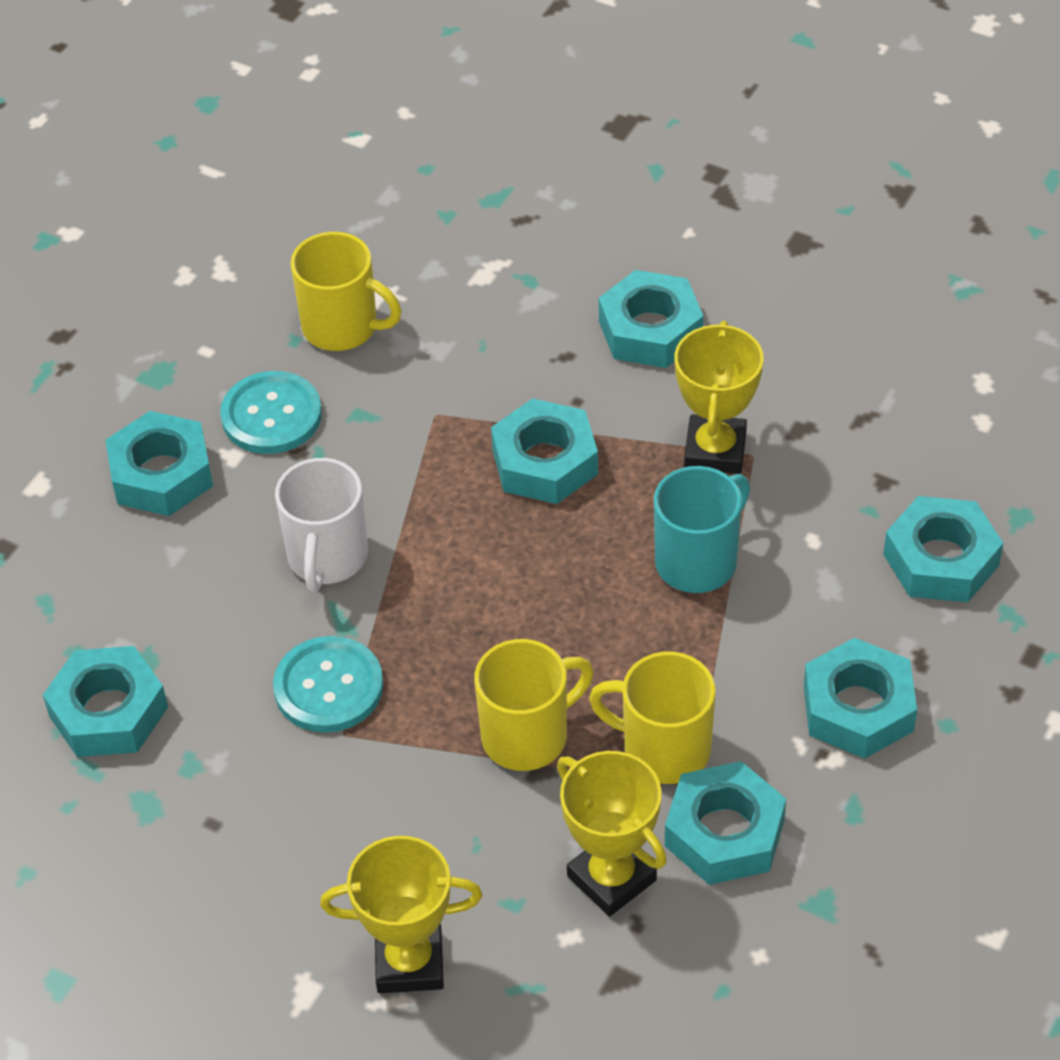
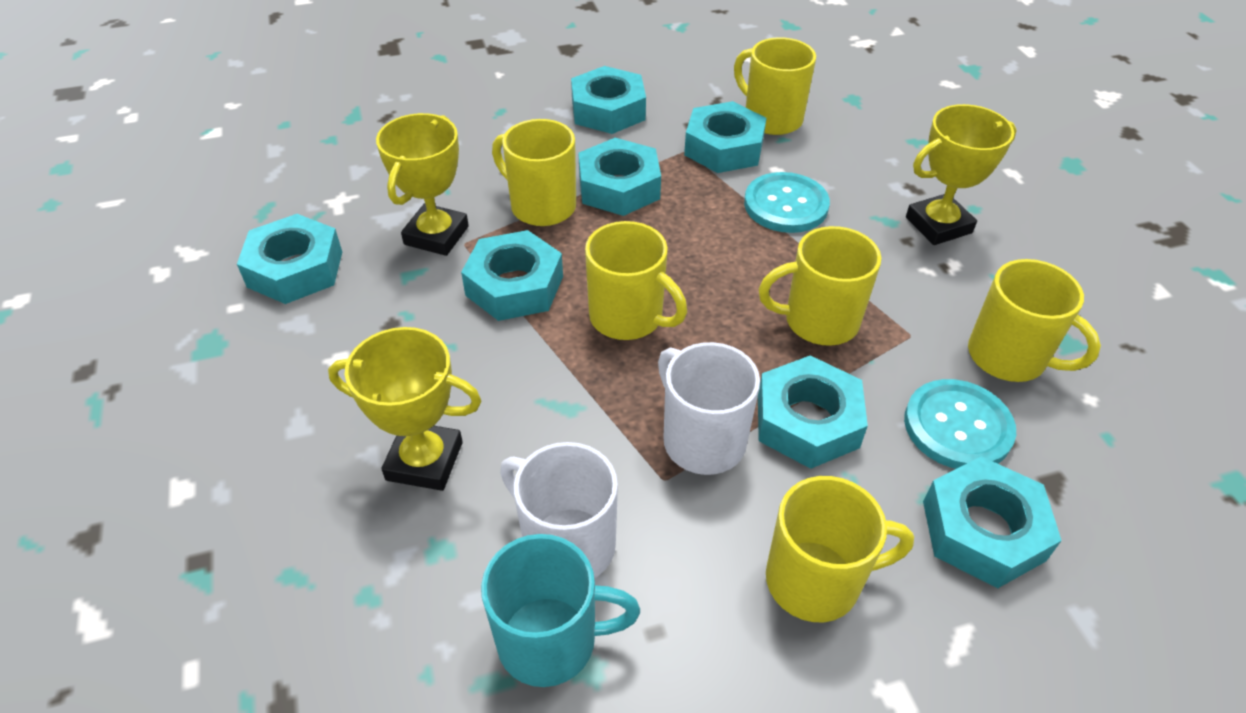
white mug: 1 -> 2
yellow mug: 3 -> 6

